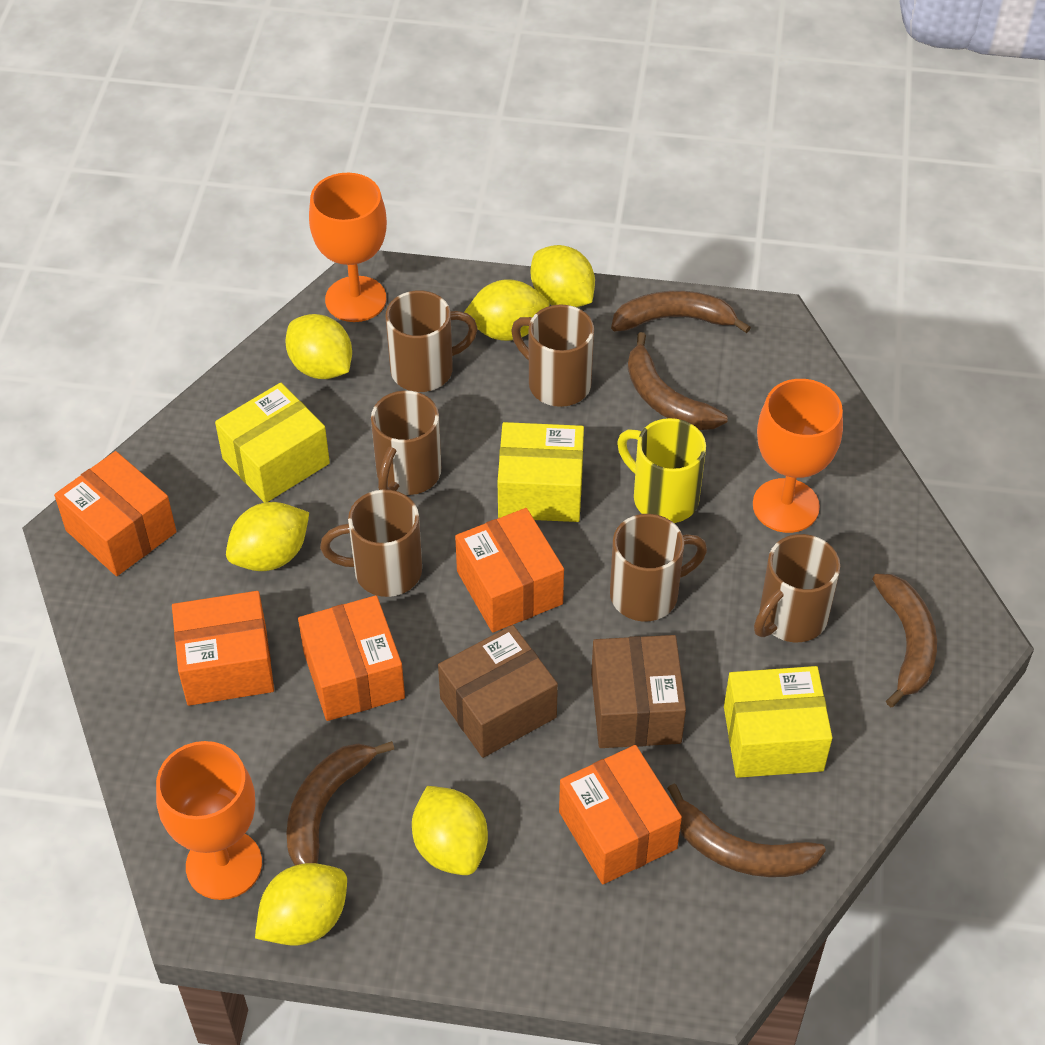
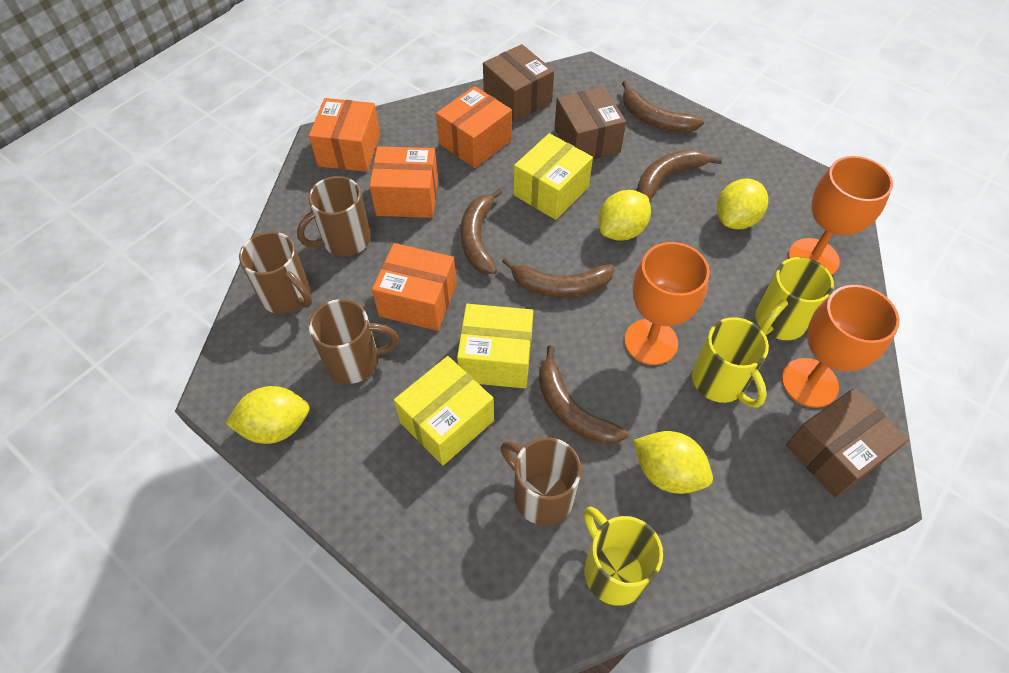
brown box: 2 -> 3
brown mug: 6 -> 4
orange box: 5 -> 4
yellow lemon: 6 -> 4
yellow mug: 1 -> 3

